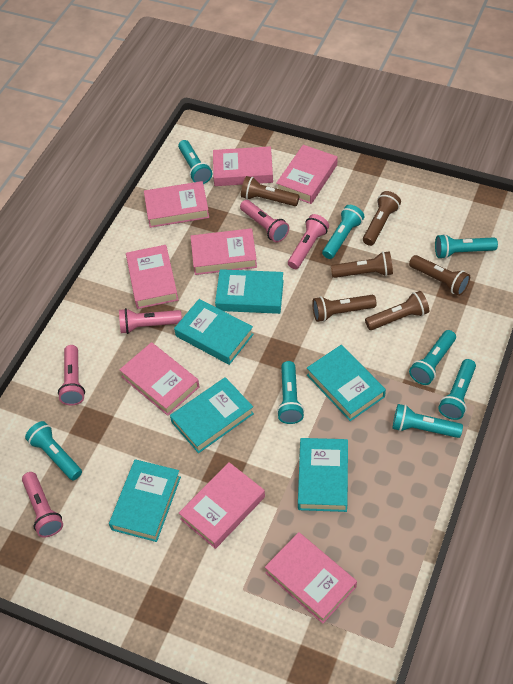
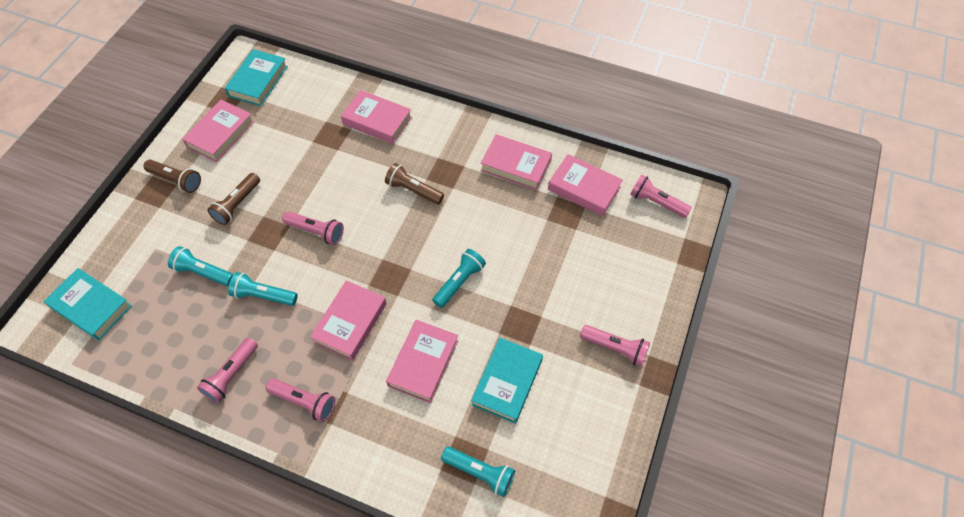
brown flashlight: 6 -> 3
pink book: 8 -> 6
turquoise book: 6 -> 3
turquoise flashlight: 8 -> 4

